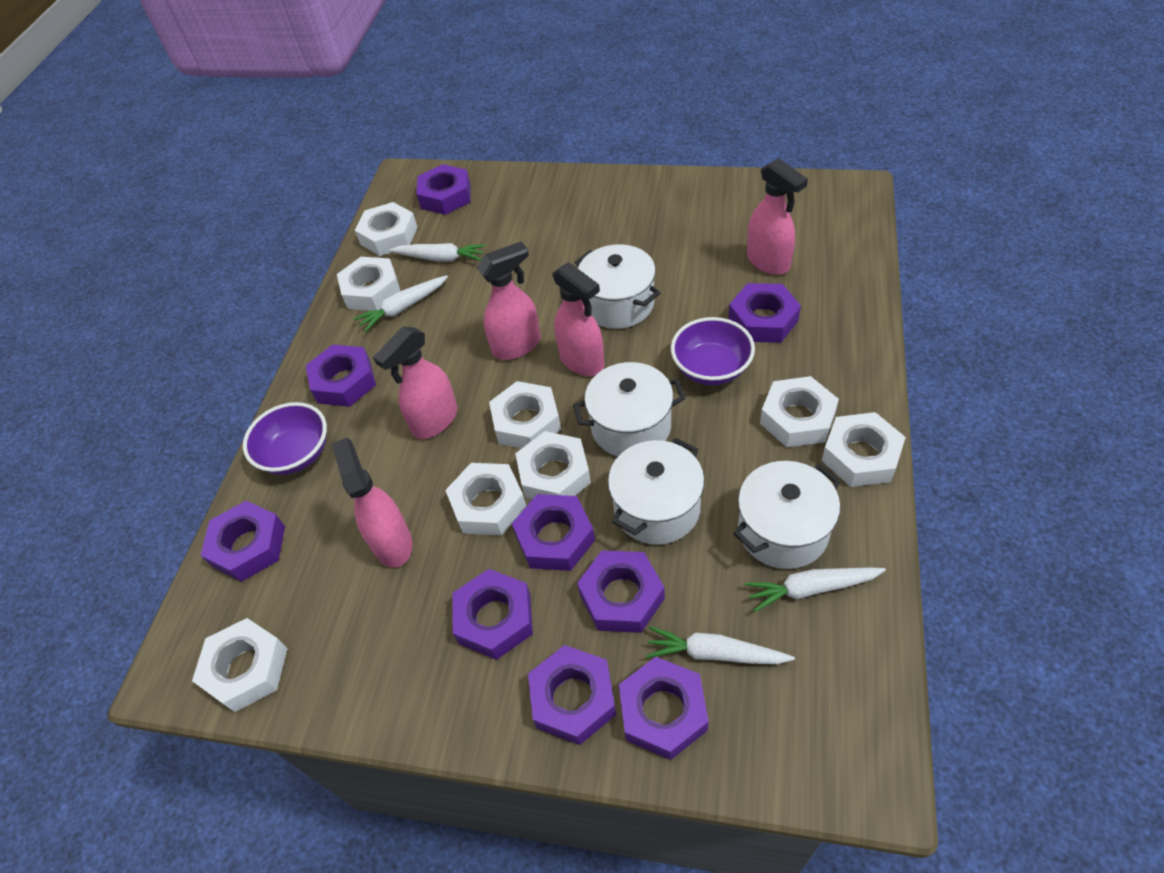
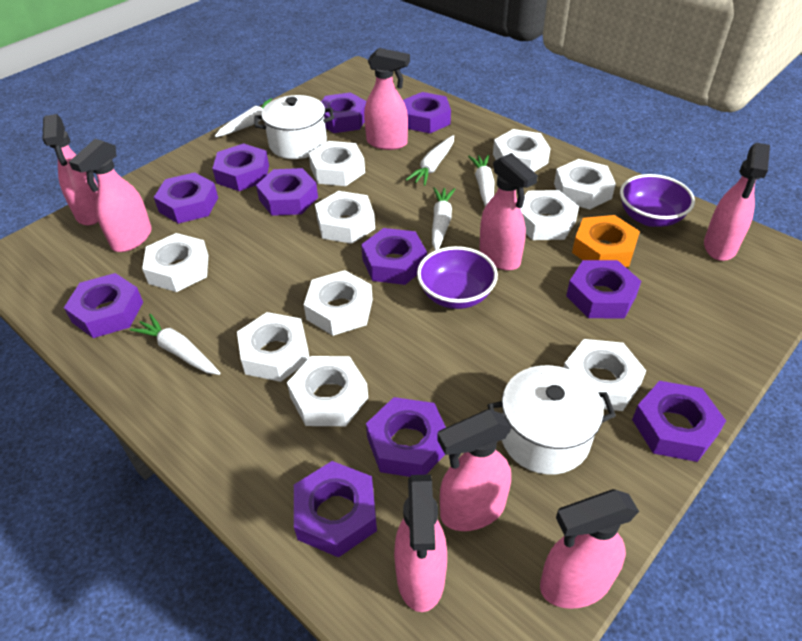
orange nut: 0 -> 1
pink spray bottle: 5 -> 8
purple nut: 9 -> 11
white carrot: 4 -> 5
white nut: 8 -> 10
white pot: 4 -> 2

